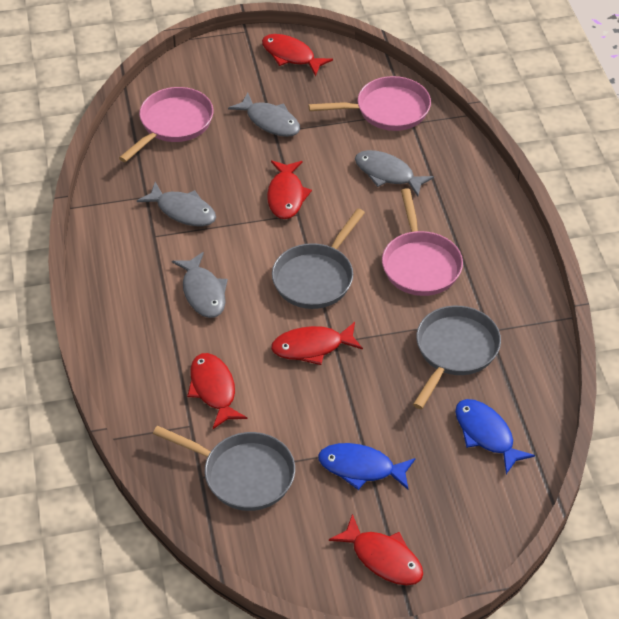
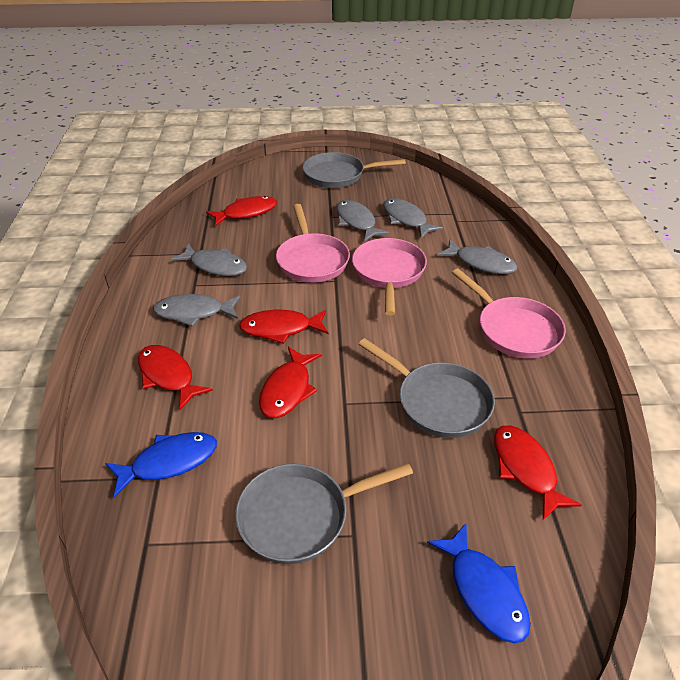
grey fish: 4 -> 5

